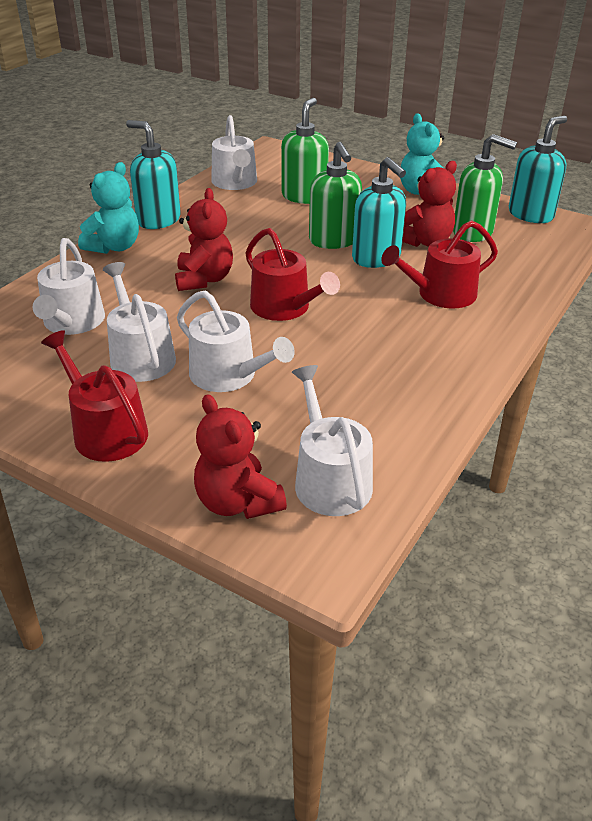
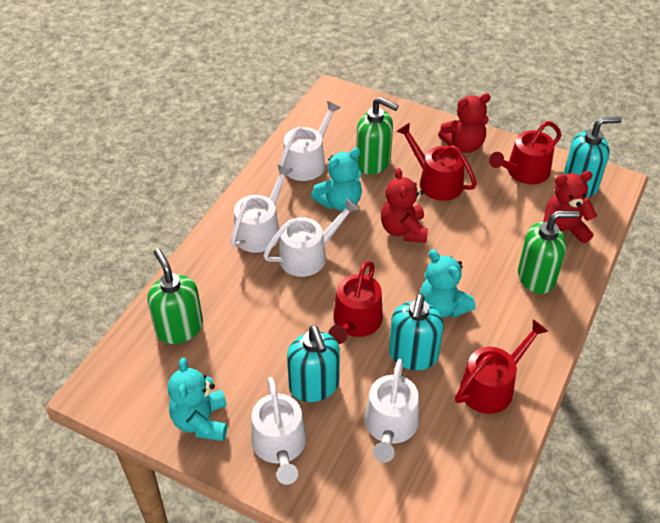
red watering can: 3 -> 4
turquoise teddy bear: 2 -> 3

